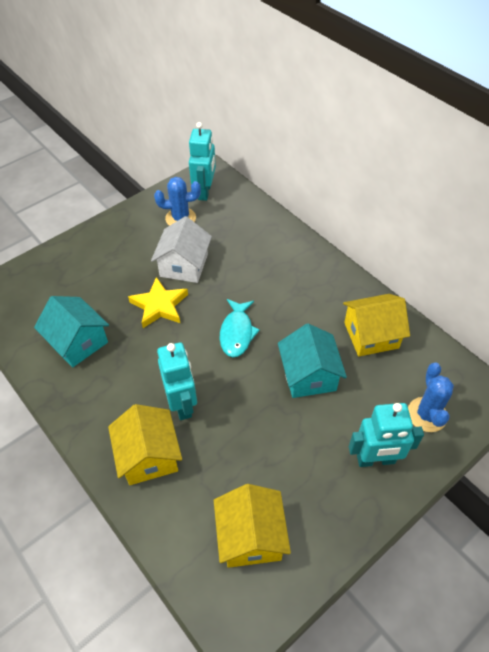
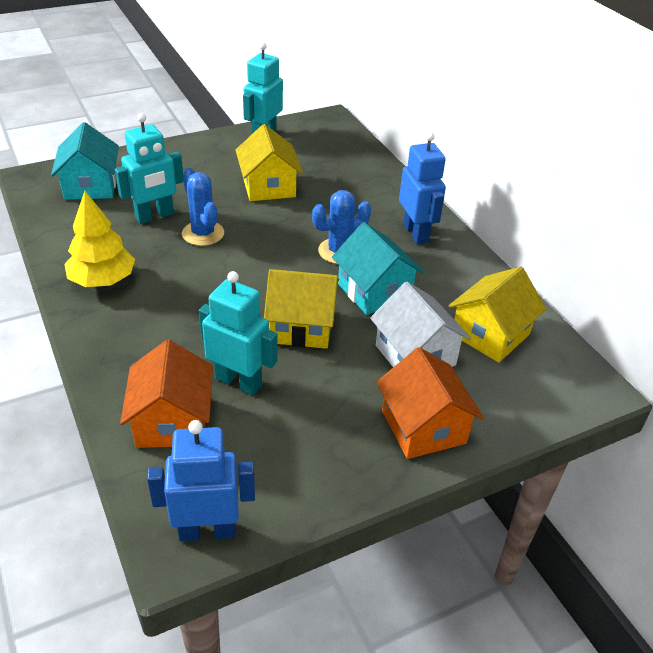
blue robot: 0 -> 2
orange house: 0 -> 2
turquoise fish: 1 -> 0
yellow star: 1 -> 0
yellow tree: 0 -> 1

